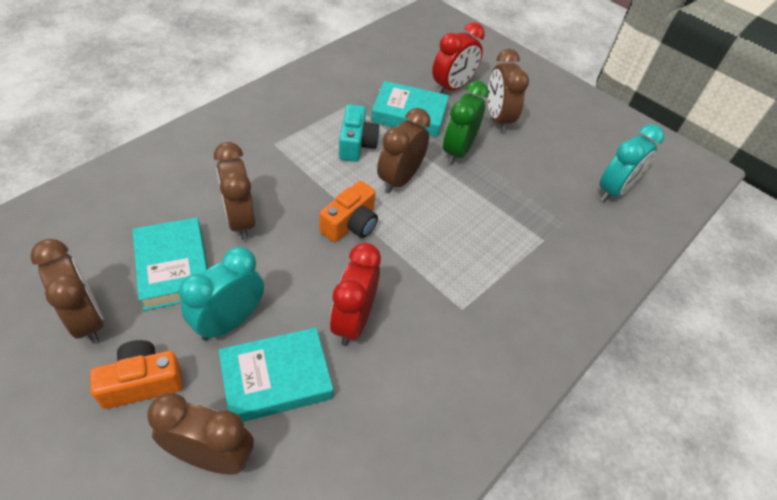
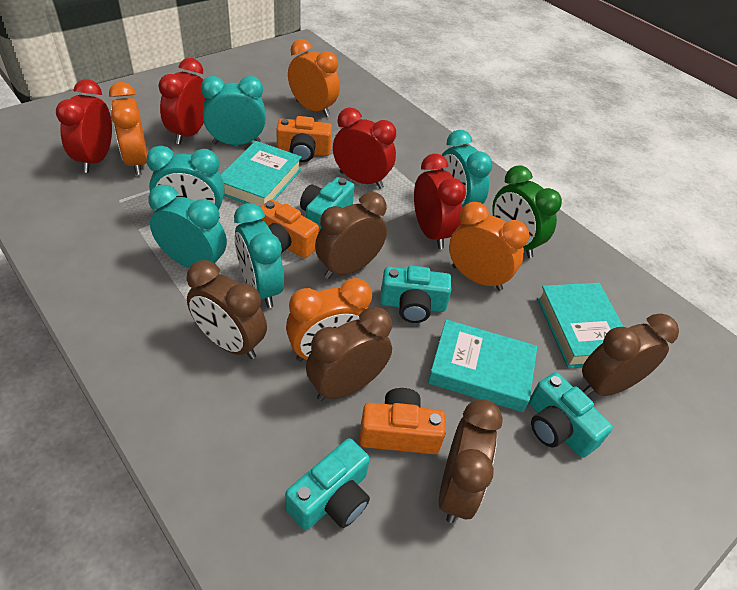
orange camera: 2 -> 3
orange clock: 0 -> 4
red clock: 2 -> 4
turquoise camera: 1 -> 4
turquoise clock: 2 -> 5

